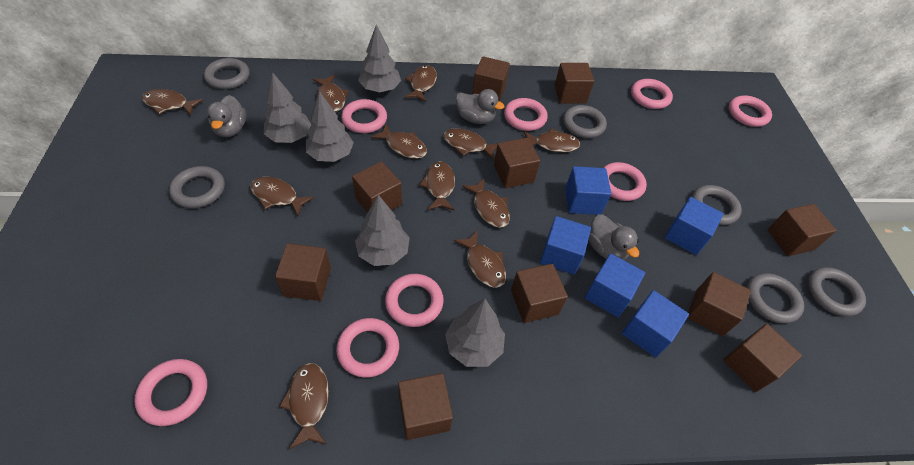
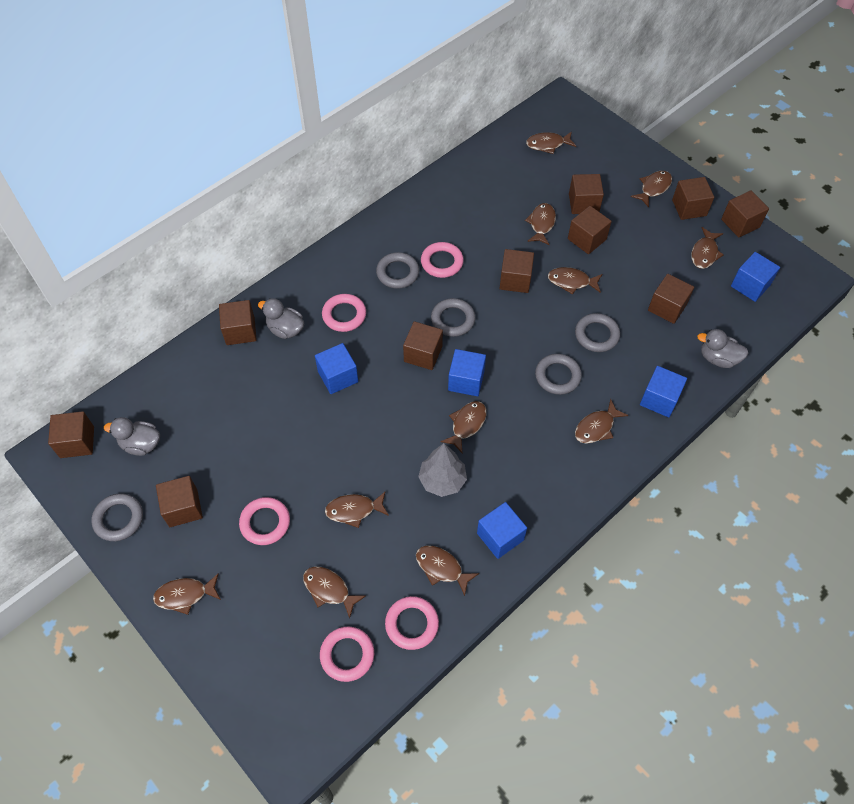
grey ring: 6 -> 5
grey tree: 5 -> 1
pink ring: 8 -> 5

